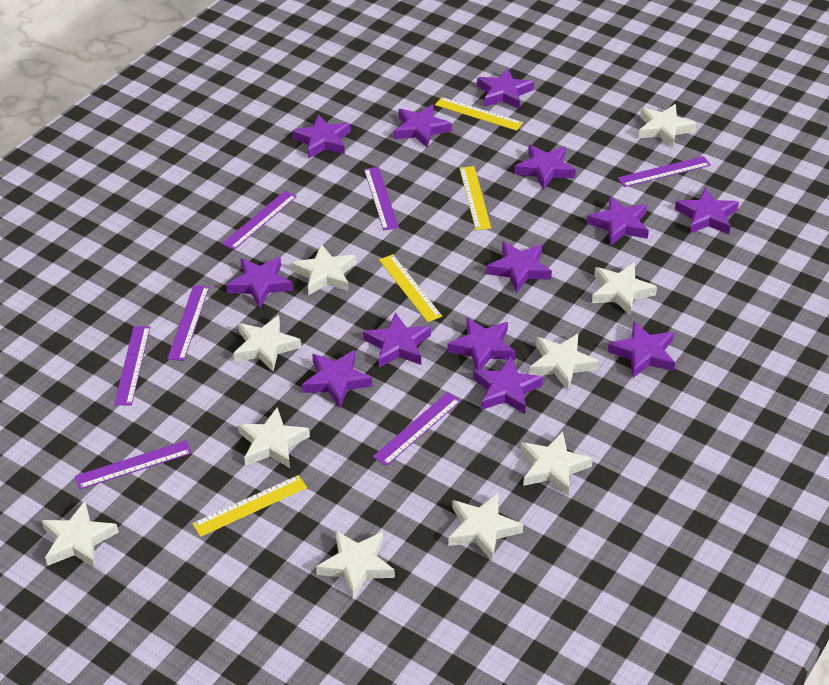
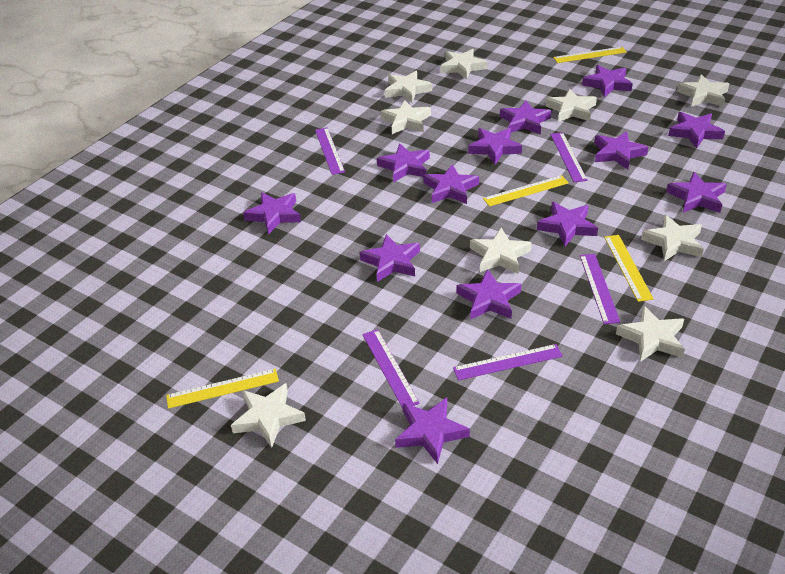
purple ruler: 7 -> 5
white star: 10 -> 9

